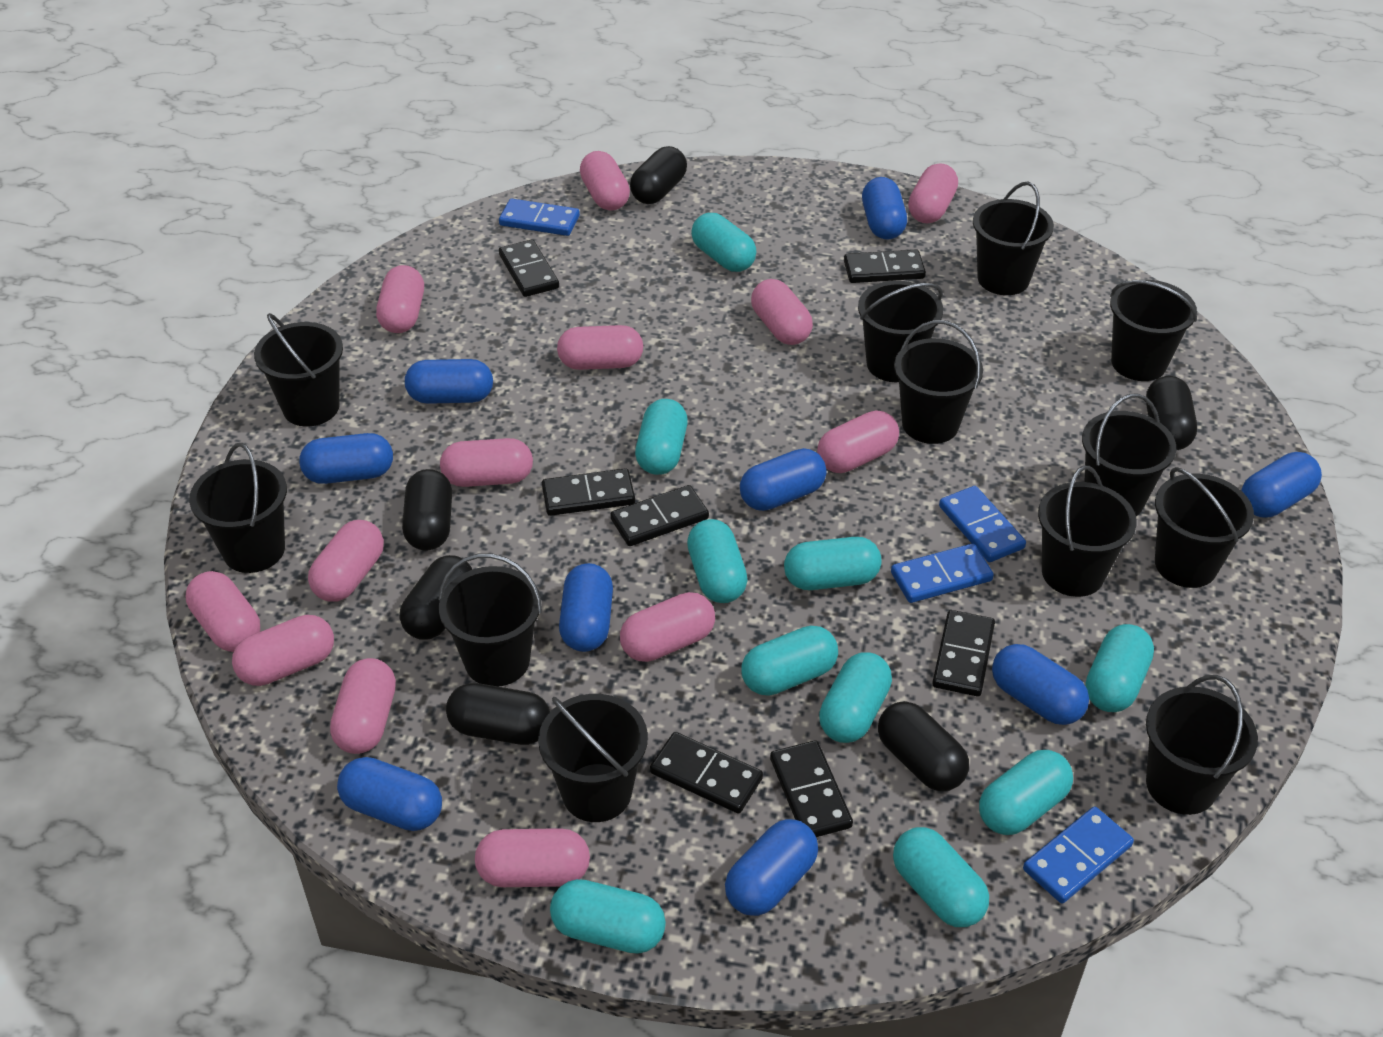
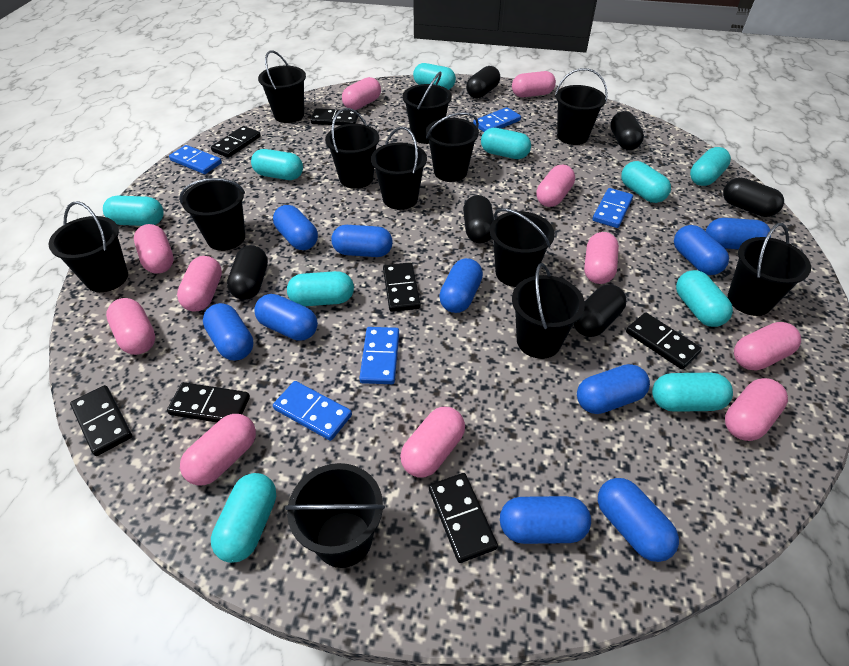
blue capsule: 9 -> 10
blue domino: 4 -> 5
pink capsule: 13 -> 11

